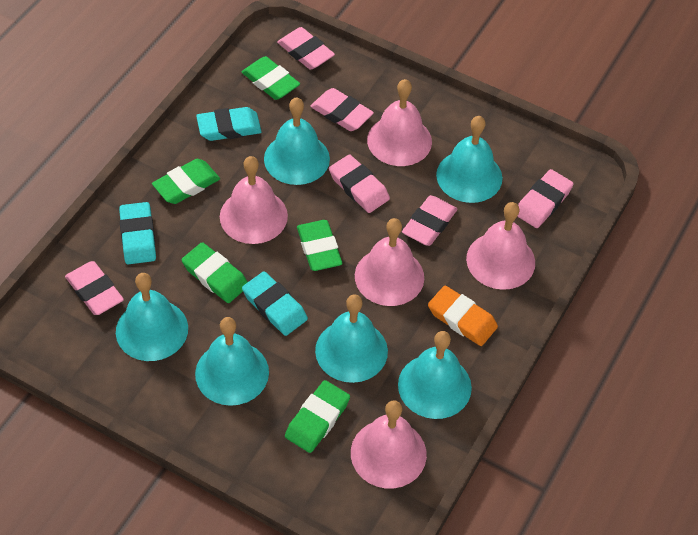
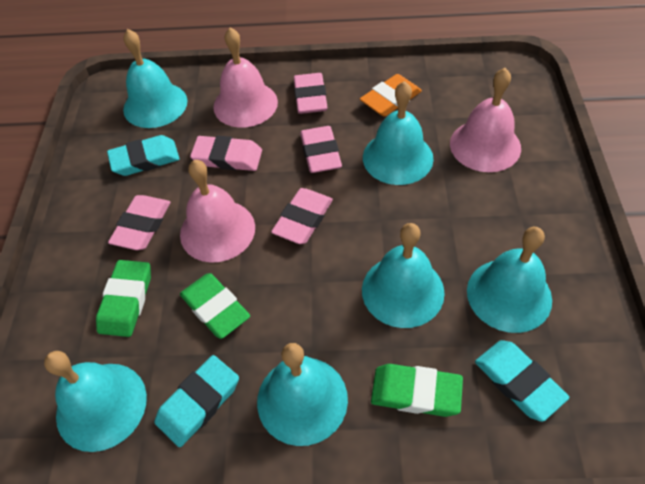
green eraser: 5 -> 3
pink bell: 5 -> 3
pink eraser: 6 -> 5

